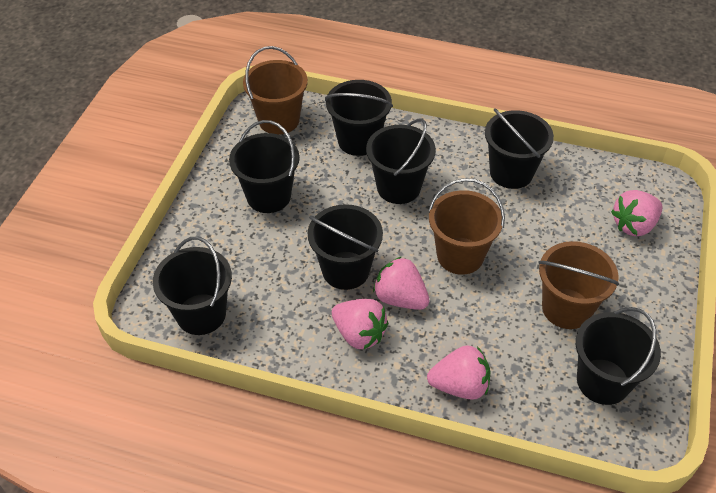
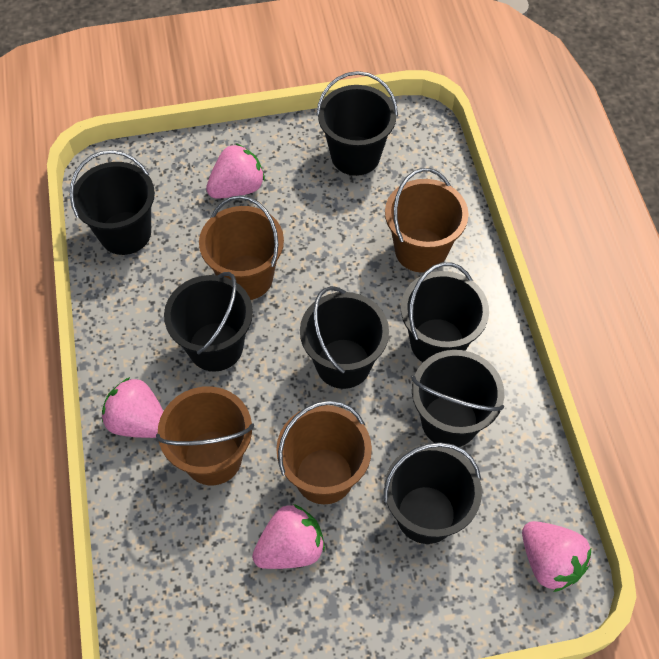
brown bucket: 3 -> 4

